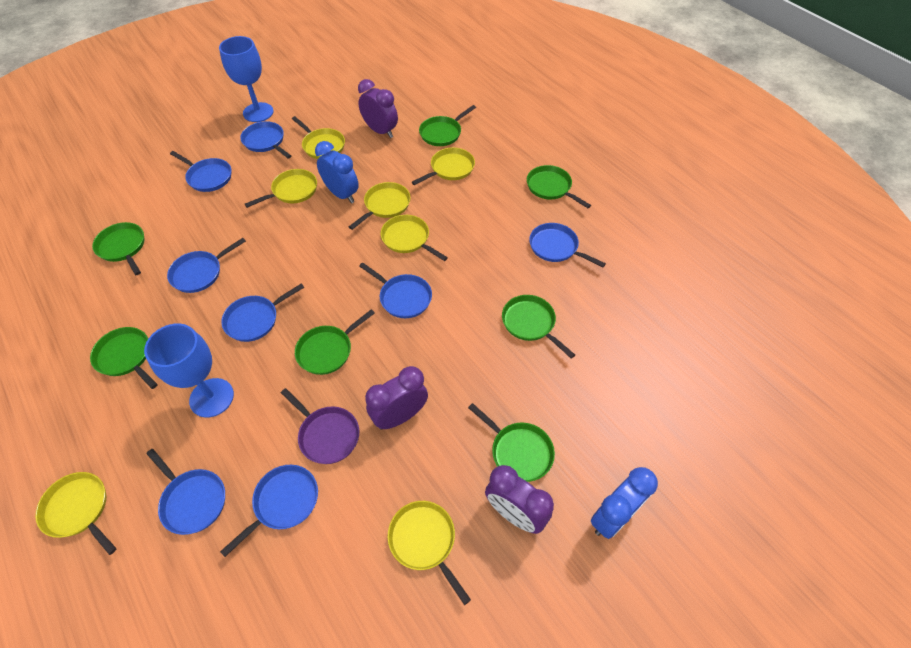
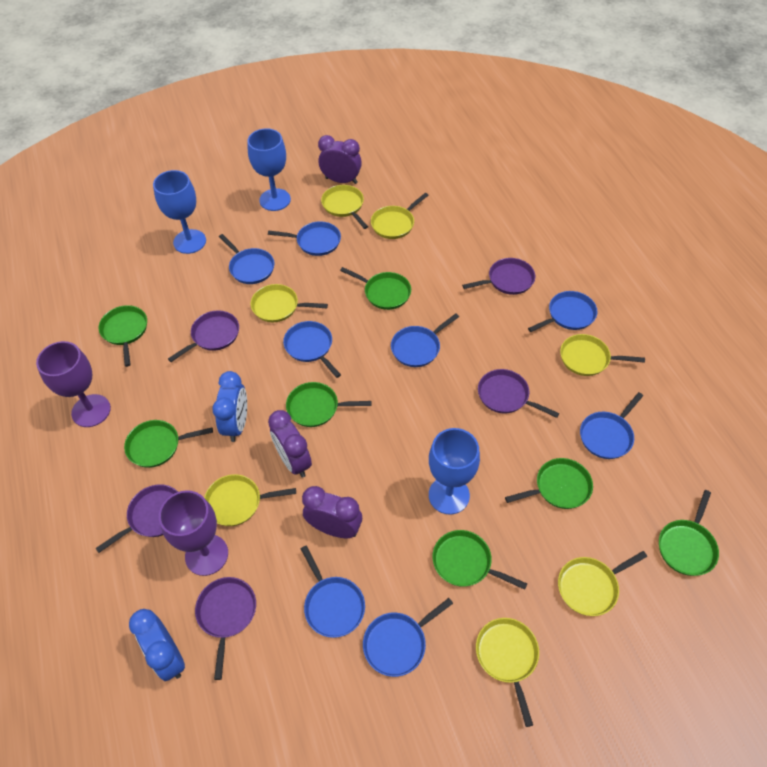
blue goblet: 2 -> 3
purple goblet: 0 -> 2
purple pan: 1 -> 5

